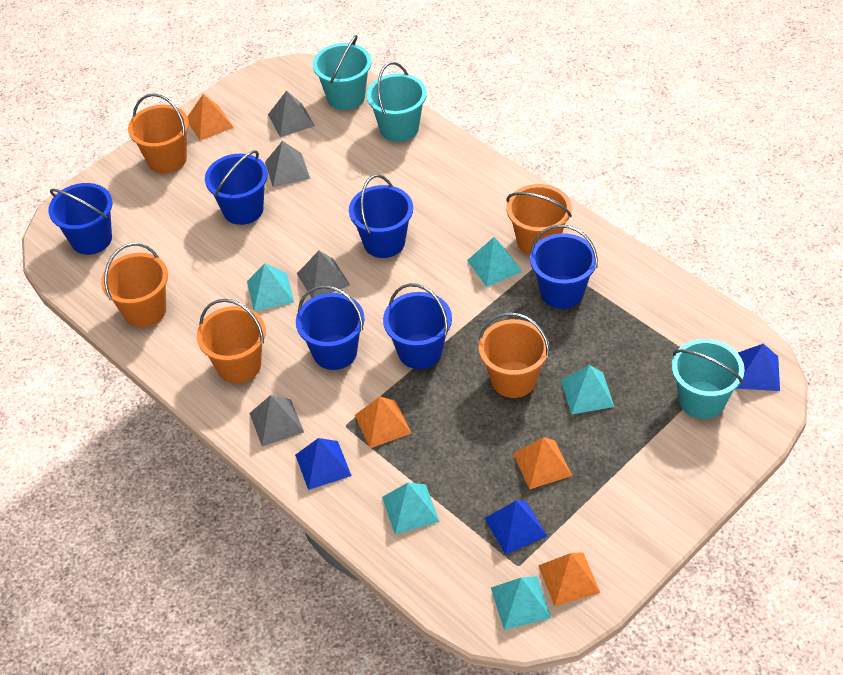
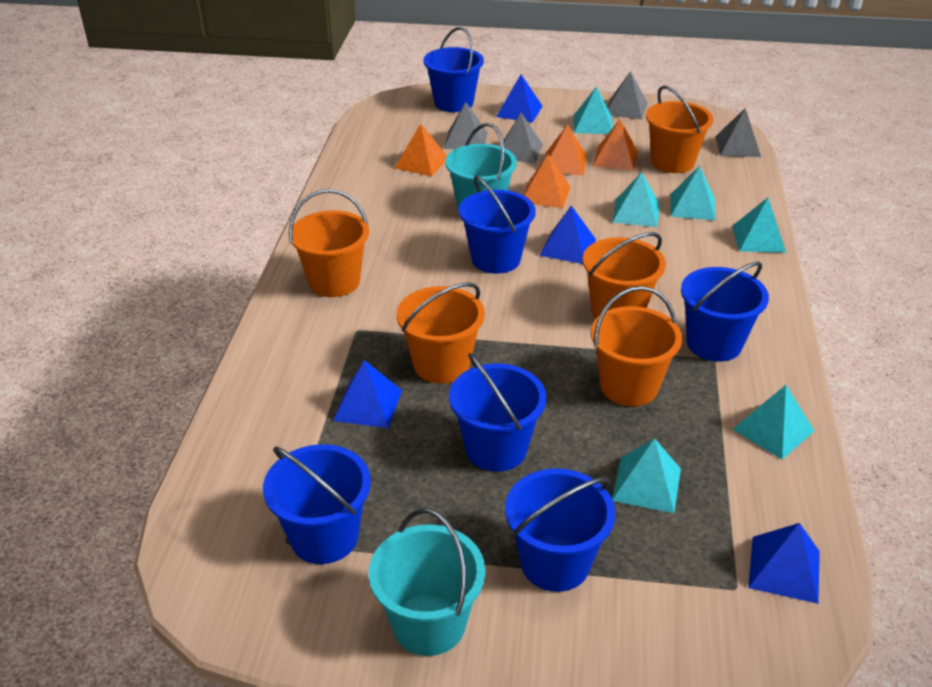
blue pyramid: 3 -> 4
turquoise bucket: 3 -> 2
turquoise pyramid: 5 -> 6

